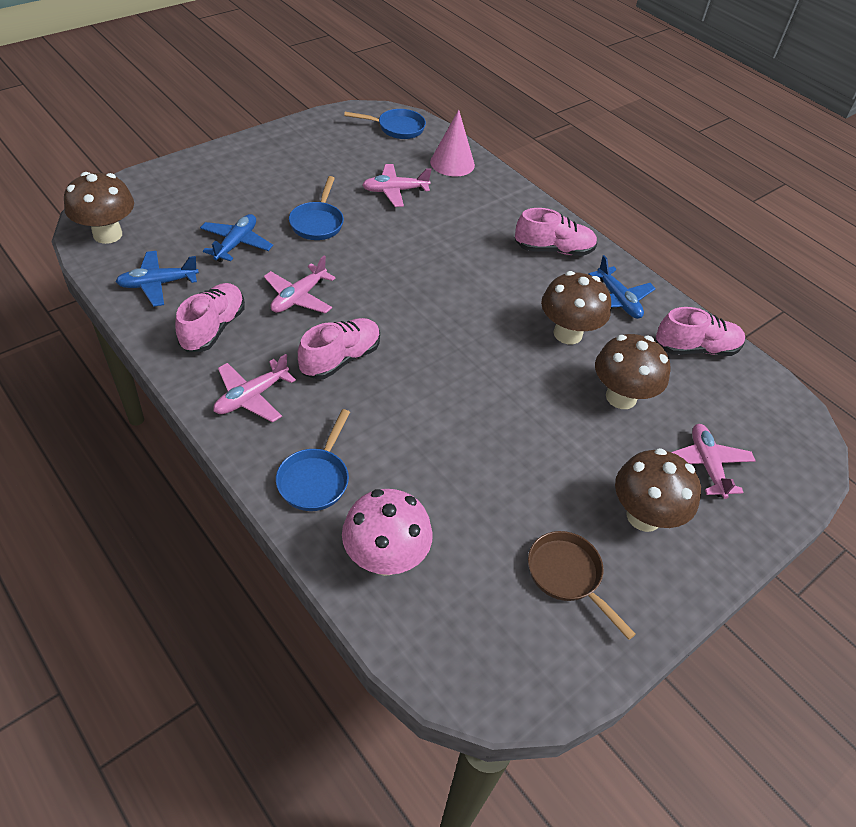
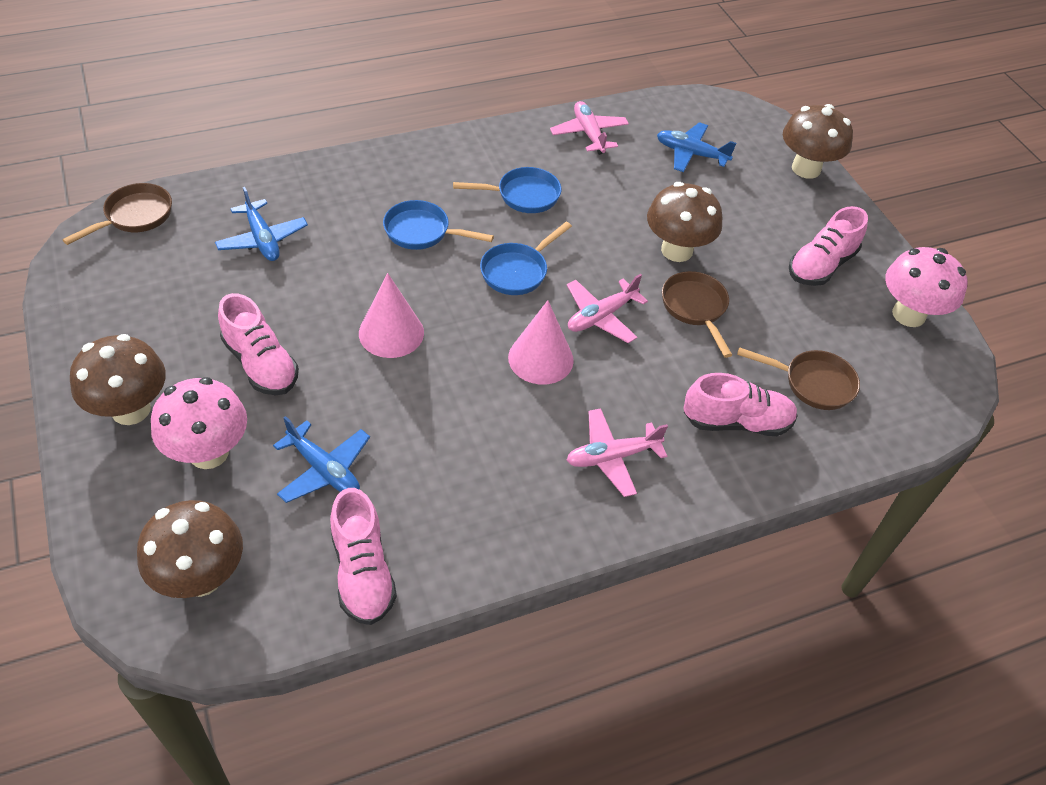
brown pan: 1 -> 3
pink cone: 1 -> 2
pink mushroom: 1 -> 2
pink plane: 4 -> 3

